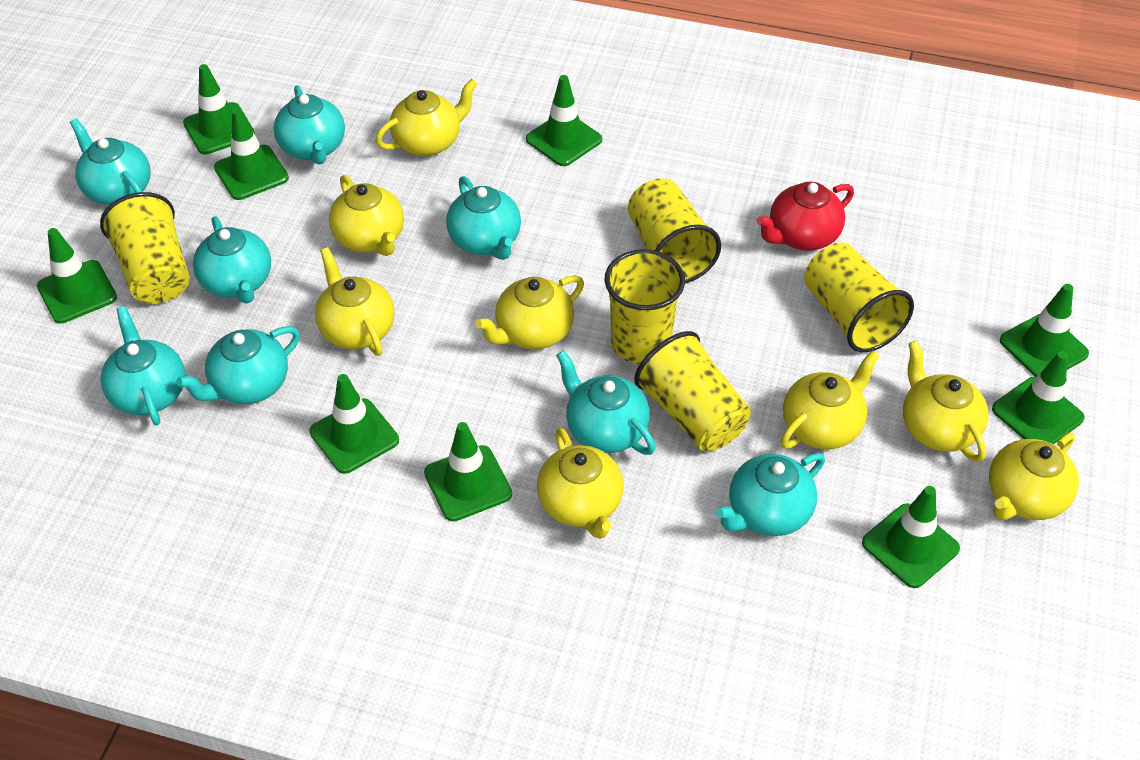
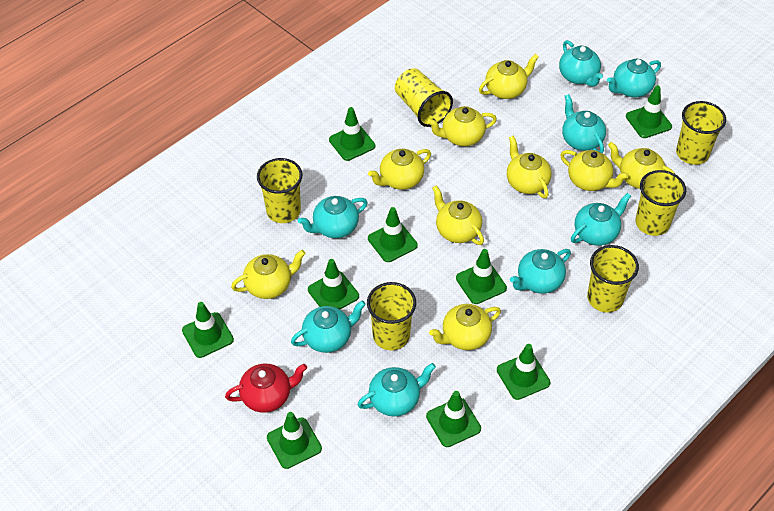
yellow cup: 5 -> 6
yellow teapot: 8 -> 9

